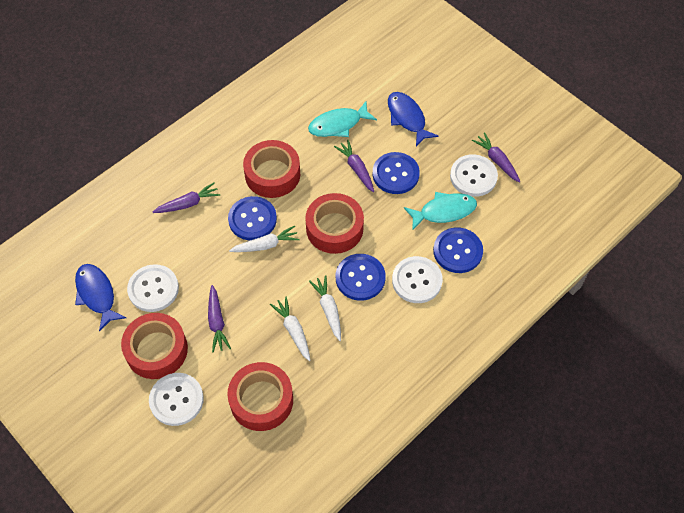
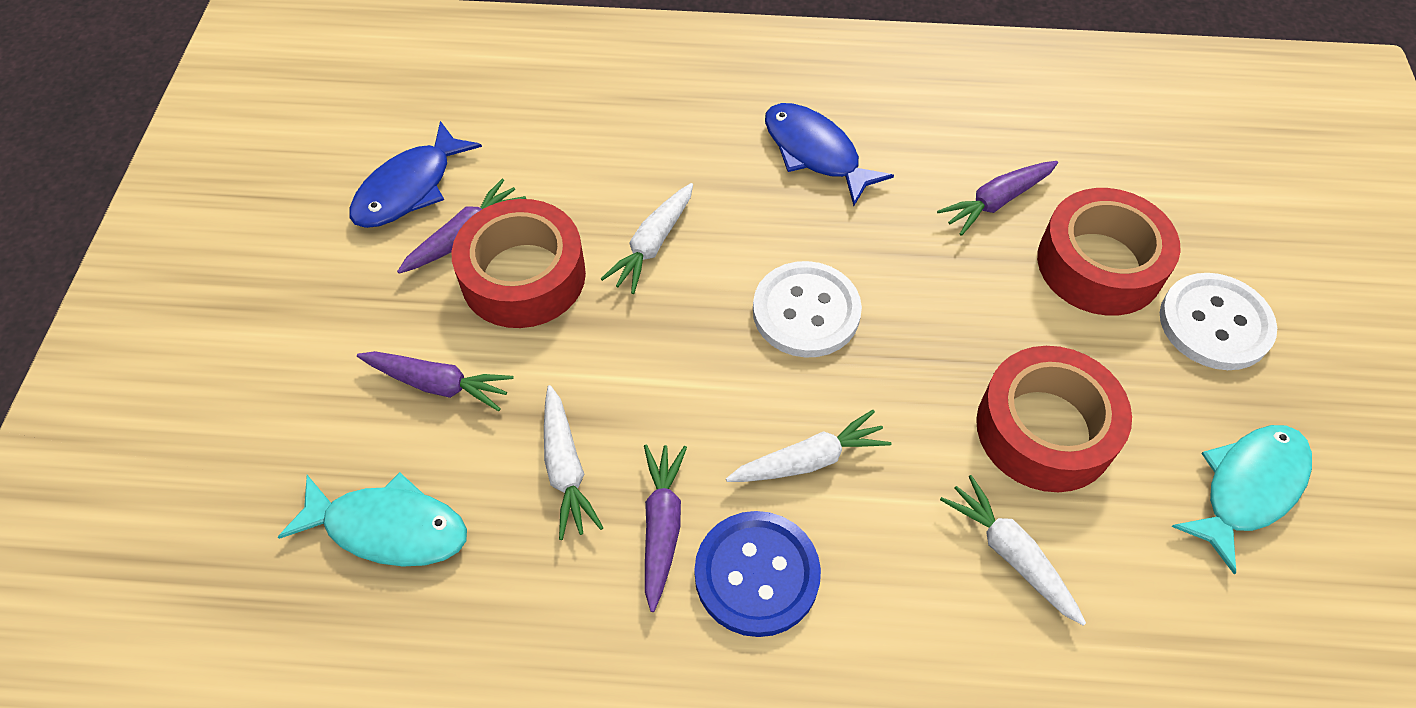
blue button: 4 -> 1
red tape: 4 -> 3
white button: 4 -> 2
white carrot: 3 -> 4

